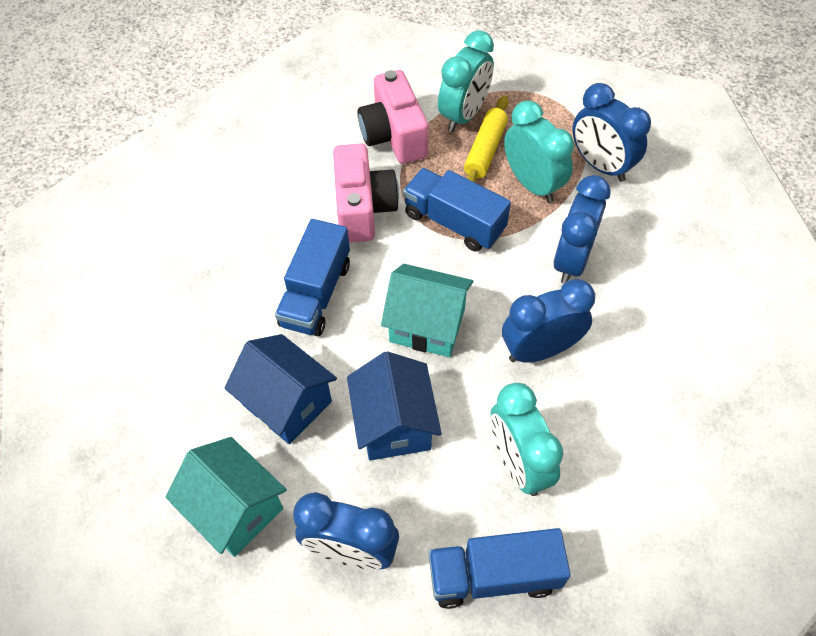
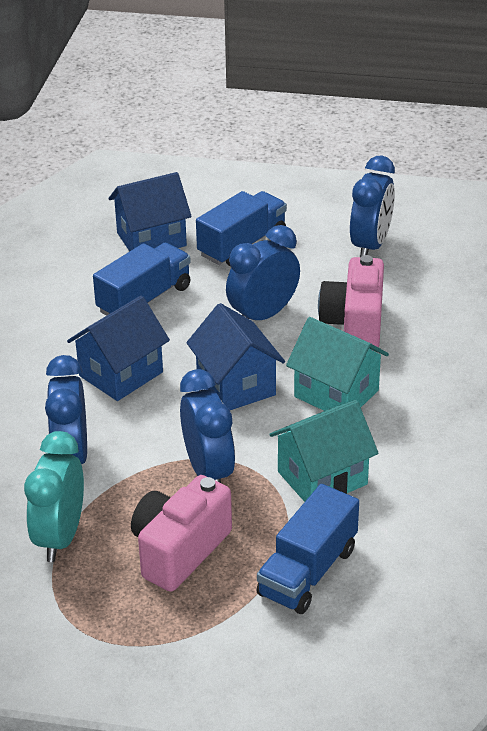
blue house: 2 -> 3
turquoise clock: 3 -> 1
yellow rolling pin: 1 -> 0

